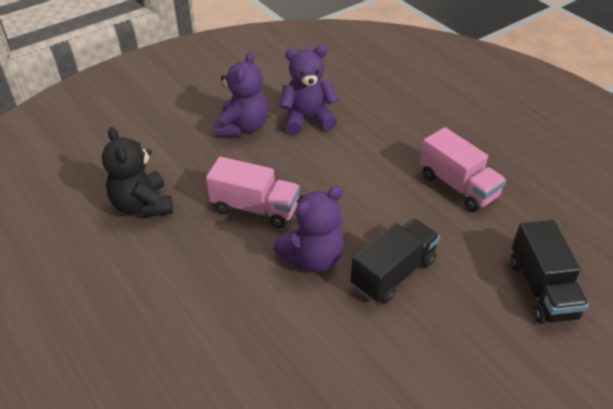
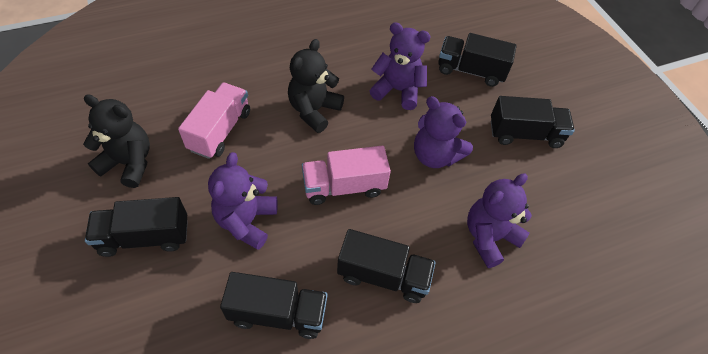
black teddy bear: 1 -> 2
black truck: 2 -> 5
purple teddy bear: 3 -> 4

